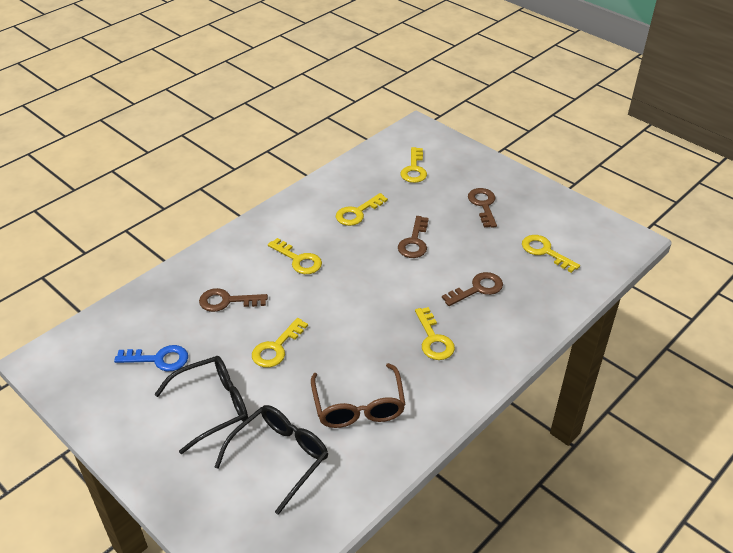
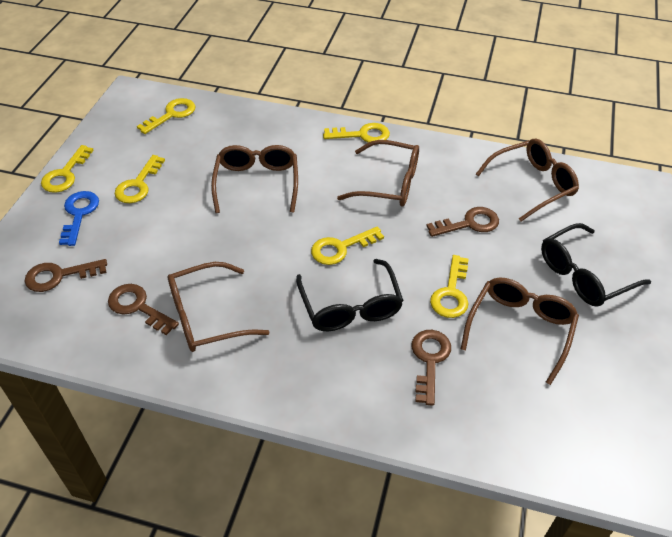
brown glasses: 1 -> 5

